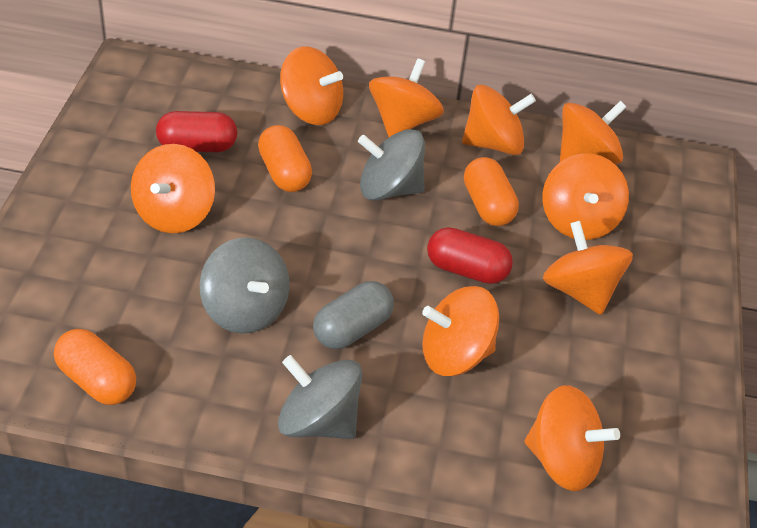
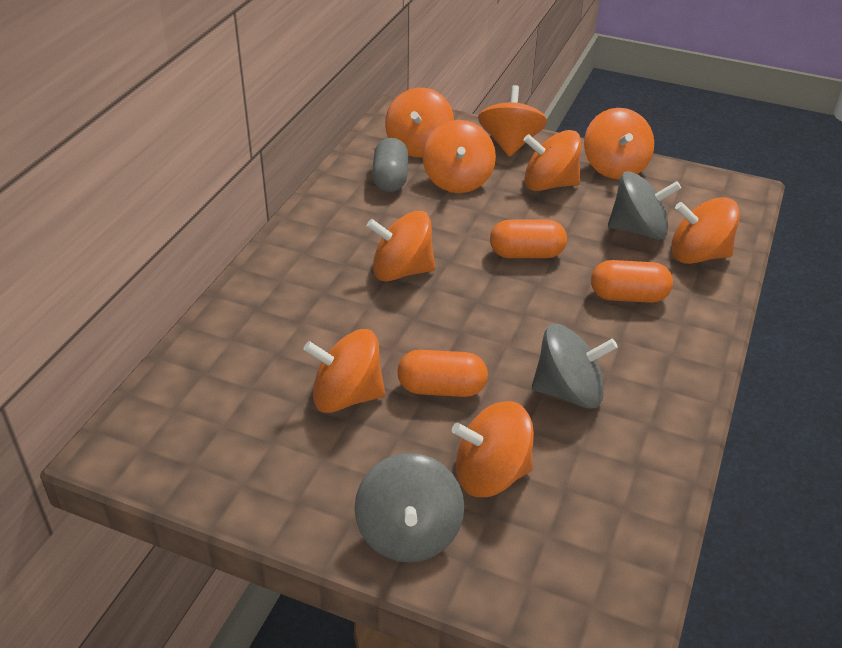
red capsule: 2 -> 0

